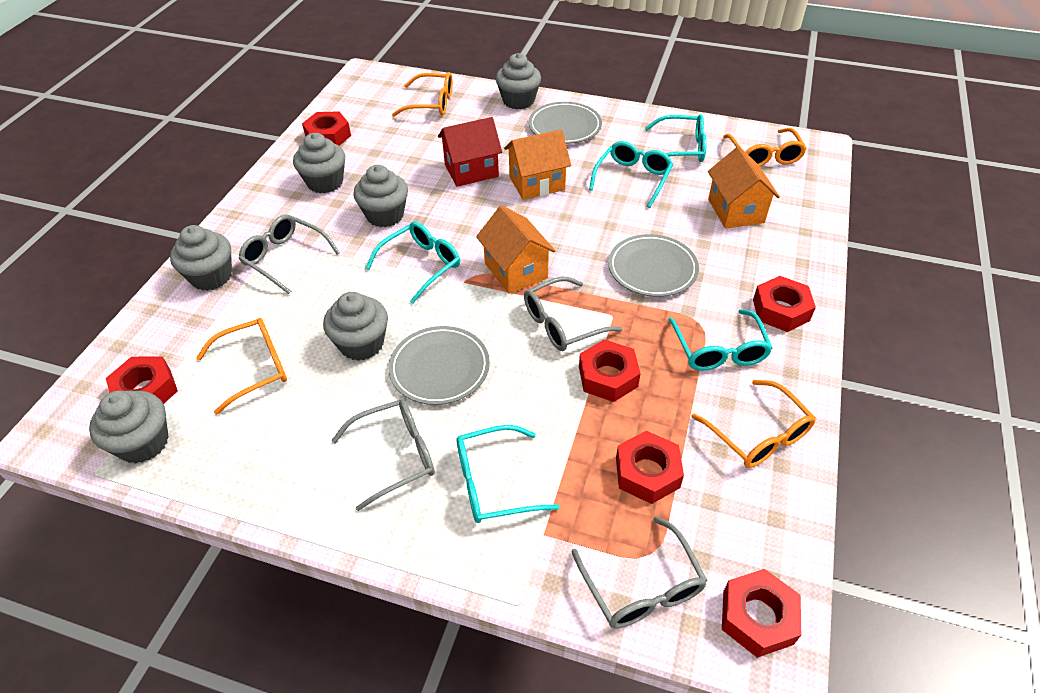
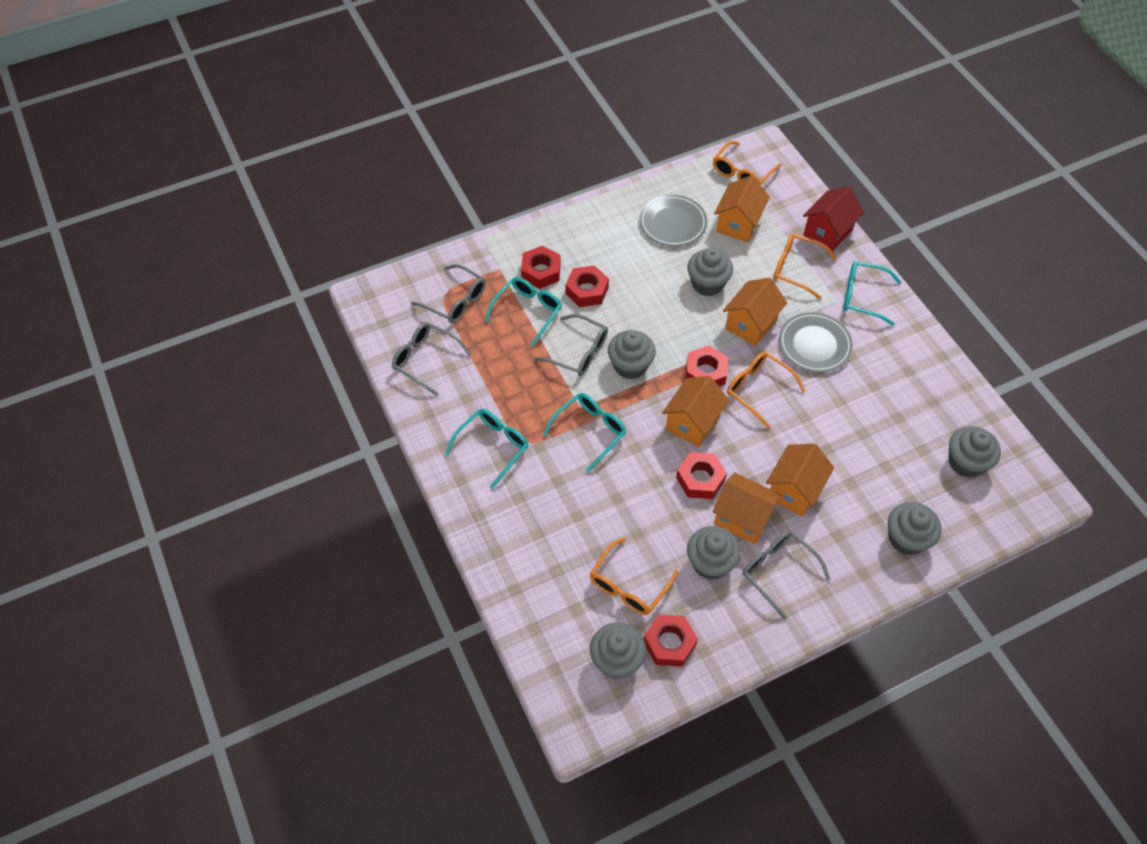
grey plate: 3 -> 2
orange house: 3 -> 5
red nut: 6 -> 5
turquoise glasses: 5 -> 4

